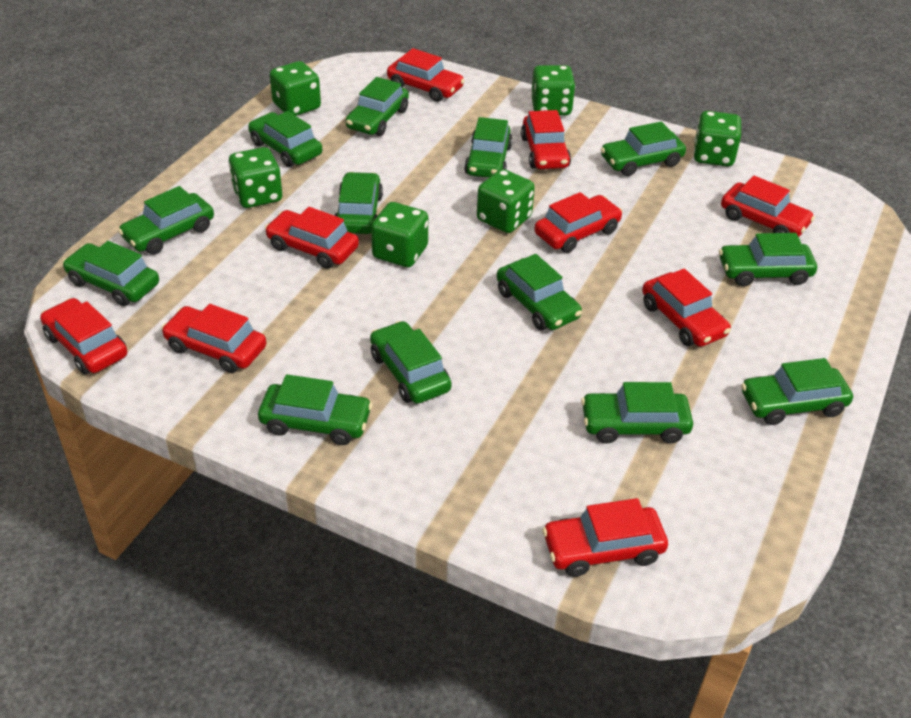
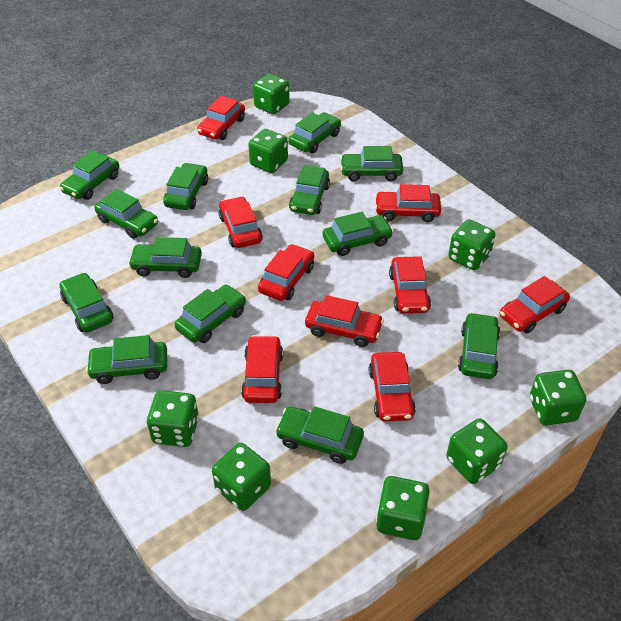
green dice: 6 -> 8

